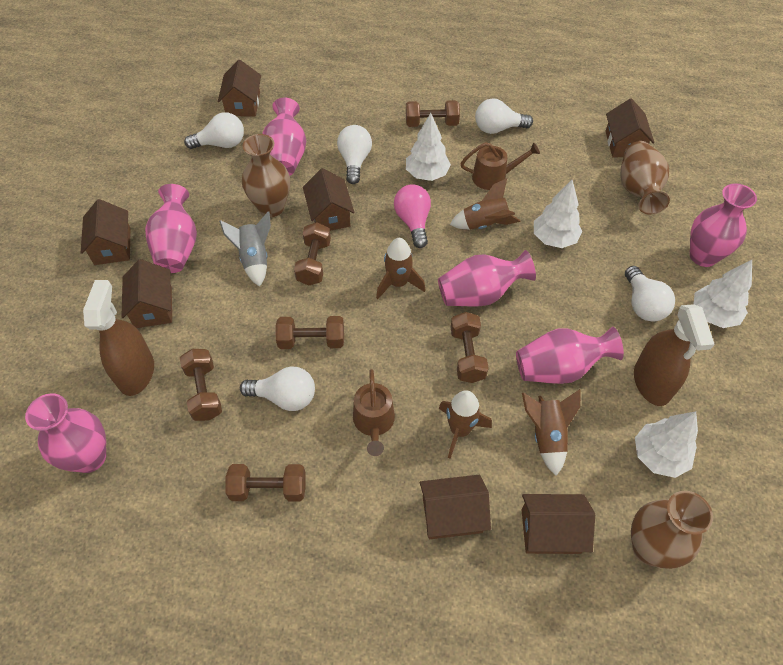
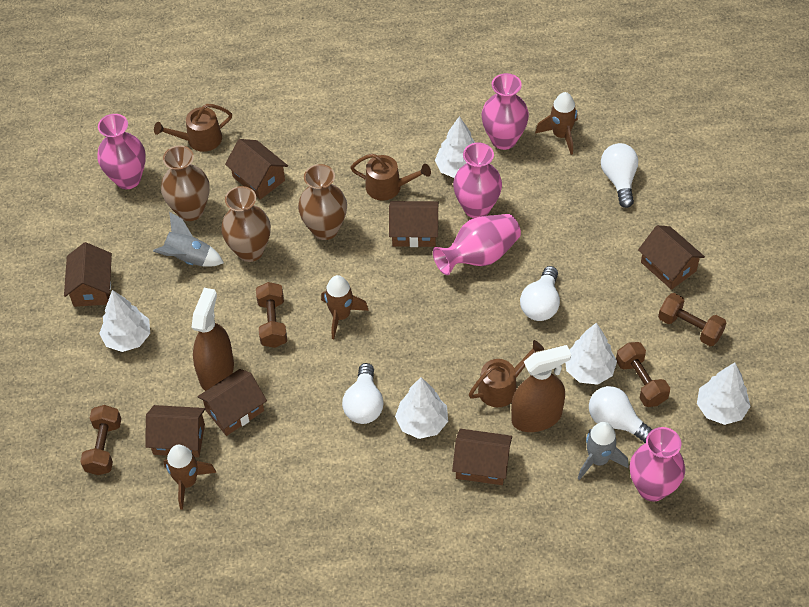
brown dumbbell: 6 -> 4
brown rocket: 4 -> 3
brown watering can: 2 -> 3
grey rocket: 1 -> 2
pink light bulb: 1 -> 0
pink vase: 6 -> 5
white light bulb: 5 -> 4
white tree: 4 -> 5

